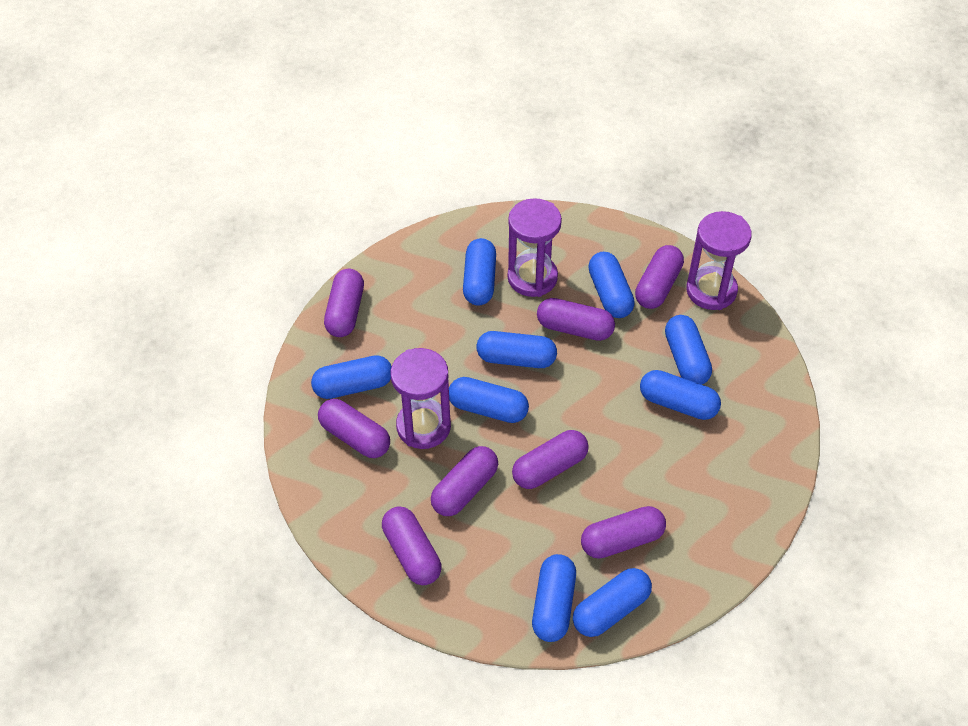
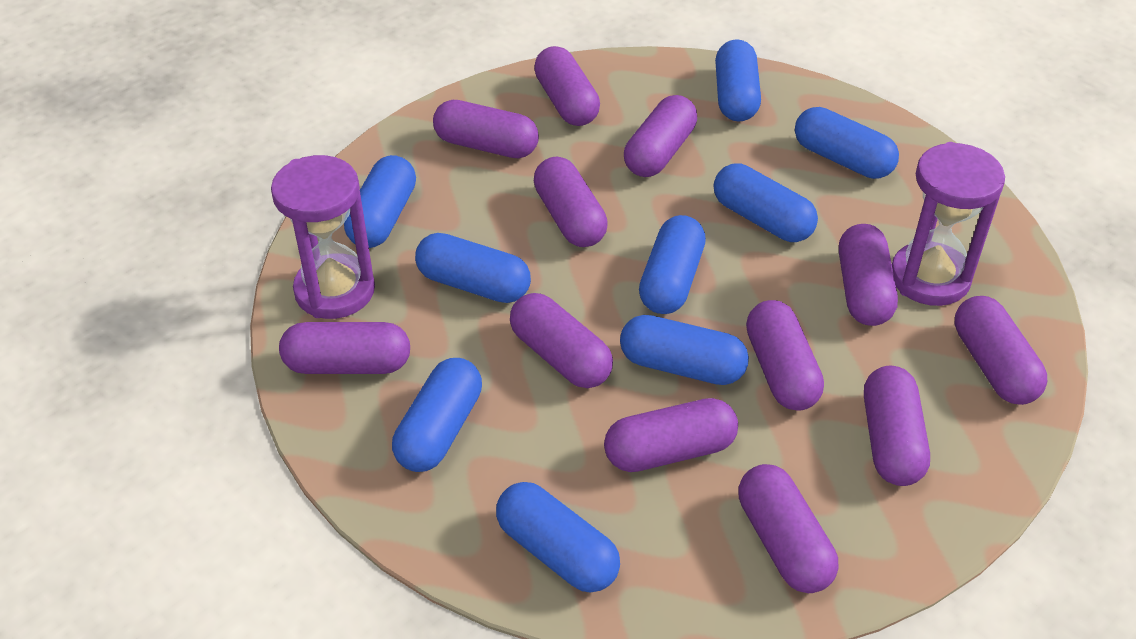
purple capsule: 8 -> 12
purple hourglass: 3 -> 2

